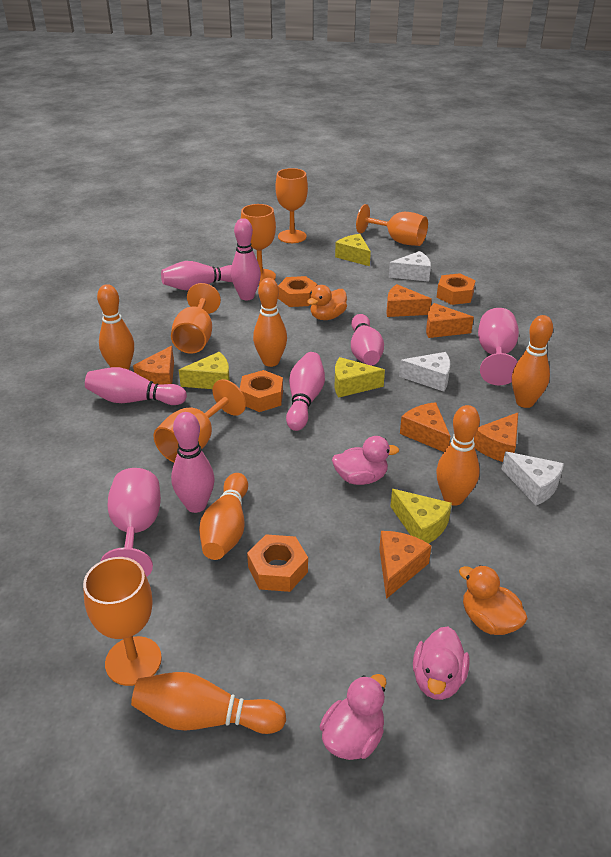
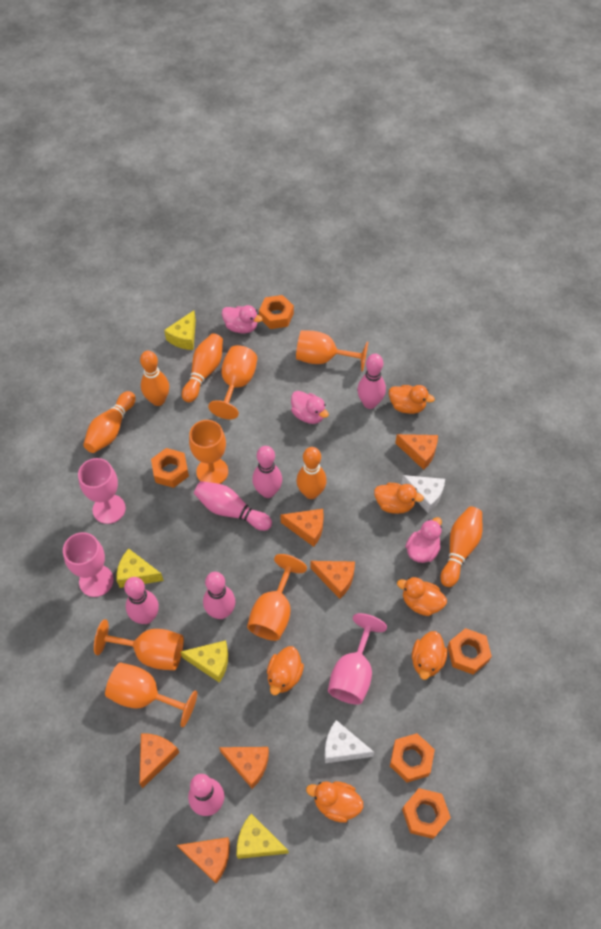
orange bowling pin: 6 -> 5
orange duck: 2 -> 6
orange nut: 4 -> 5
pink goblet: 2 -> 3
white cheese: 3 -> 2

